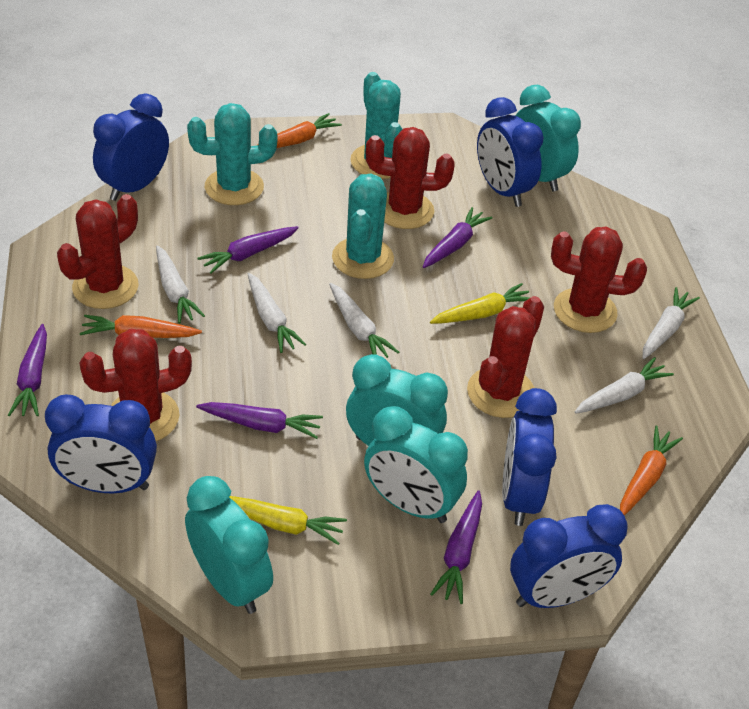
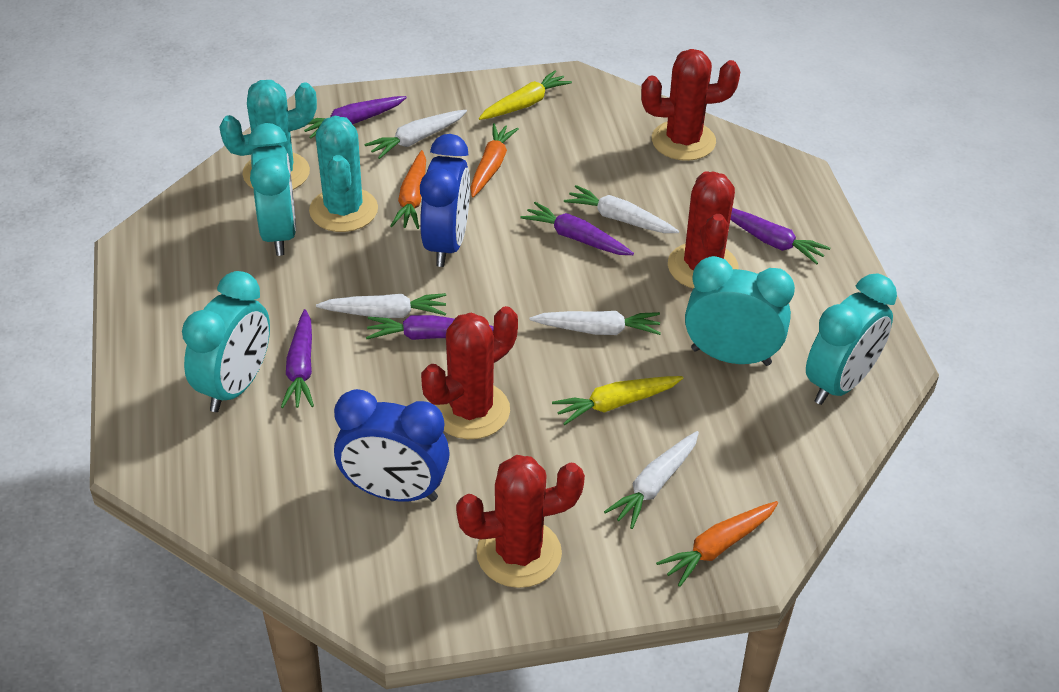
blue clock: 5 -> 2
red cactus: 5 -> 4
turquoise cactus: 3 -> 2

